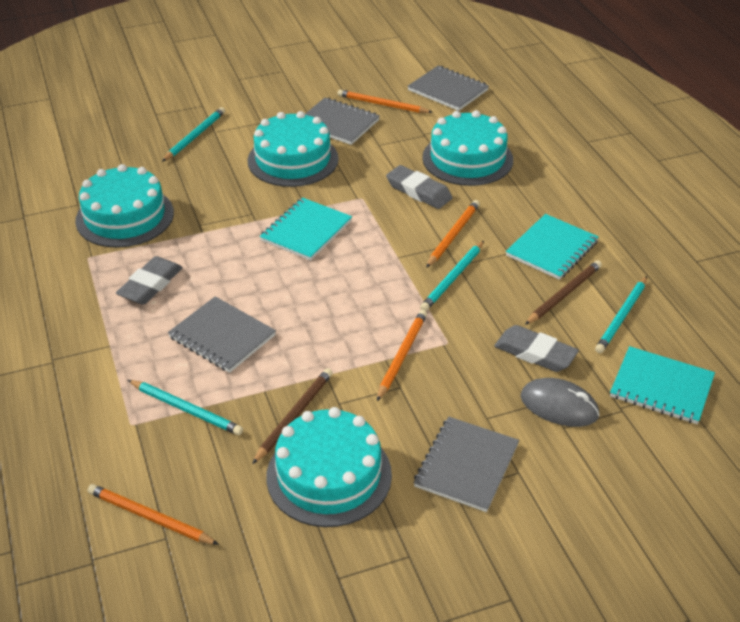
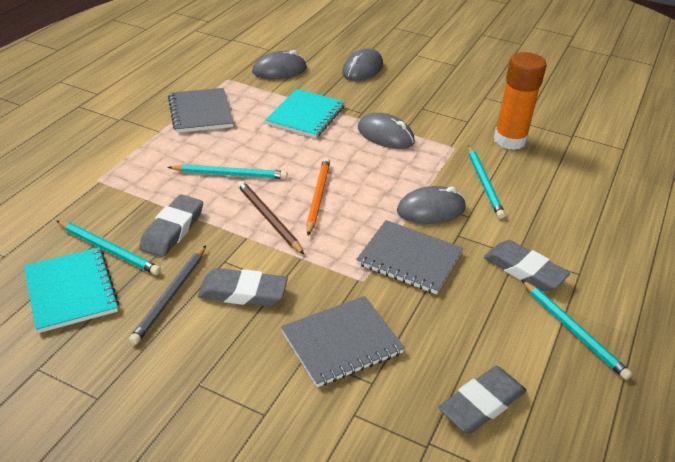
brown pencil: 2 -> 1
grey eraser: 3 -> 4
grey mouse: 1 -> 4
grey notebook: 4 -> 3
grey pencil: 0 -> 1
orange glue stick: 0 -> 1
orange pencil: 4 -> 1
turquoise cake: 4 -> 0
turquoise notebook: 3 -> 2

